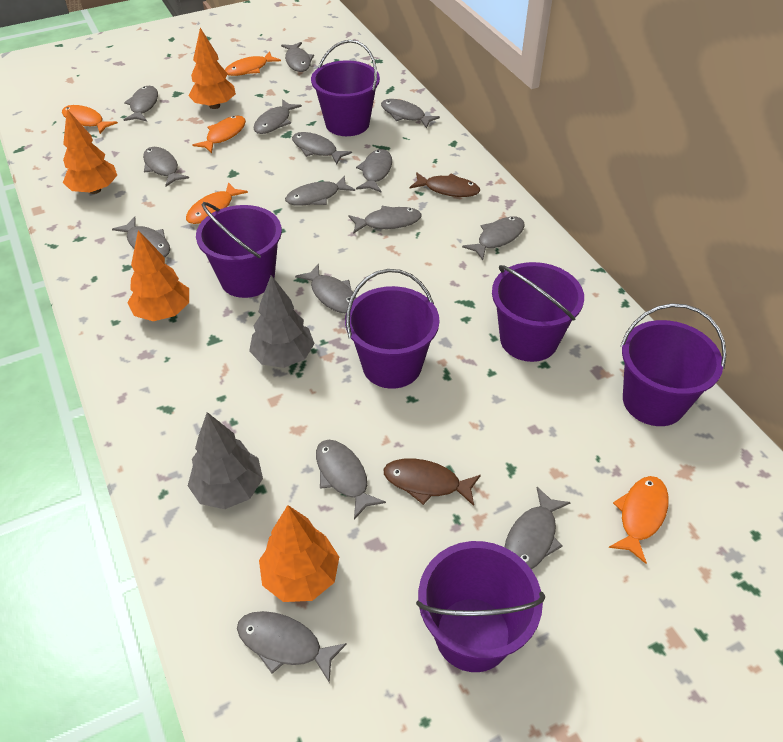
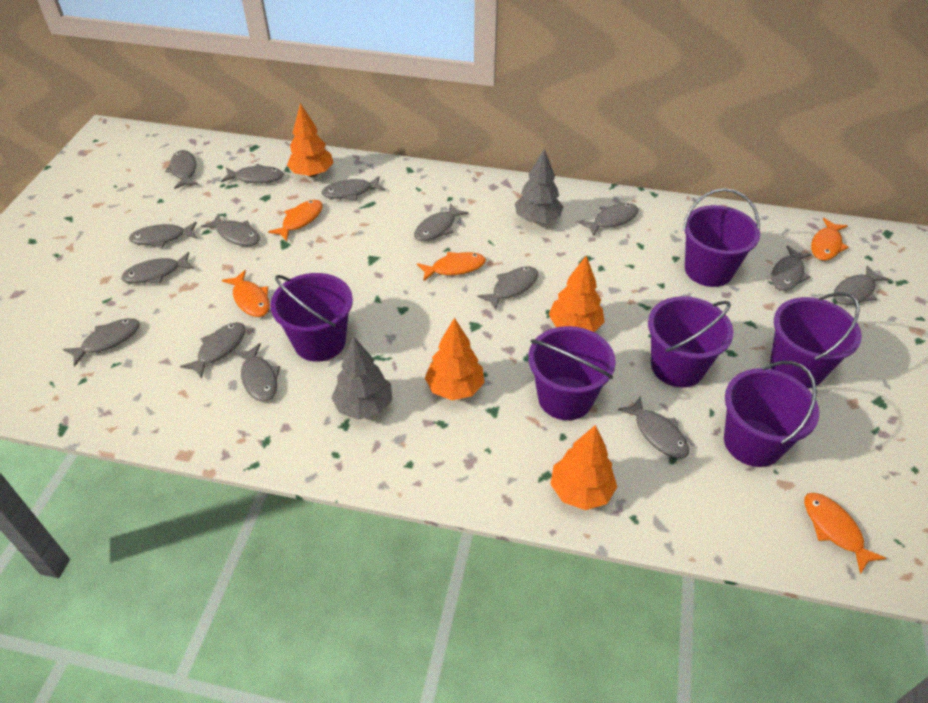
brown fish: 2 -> 0

